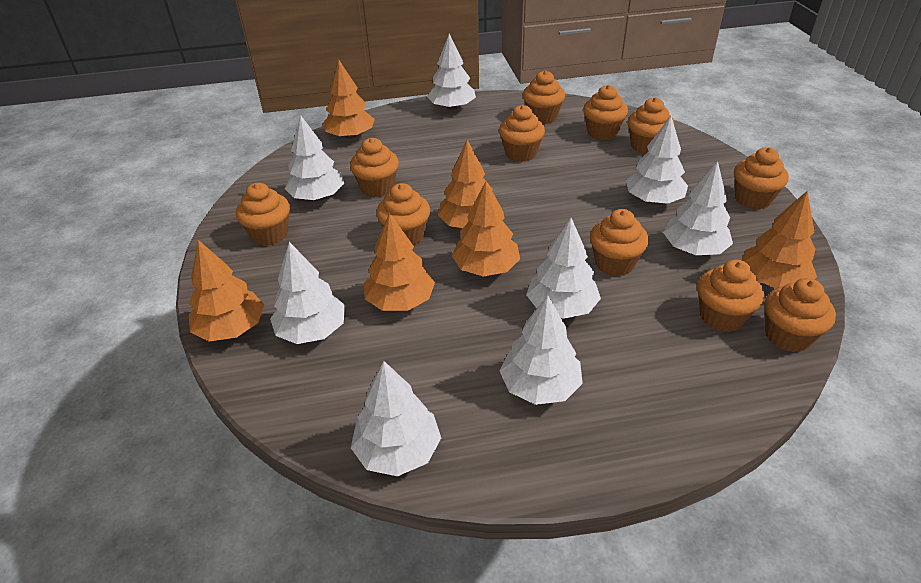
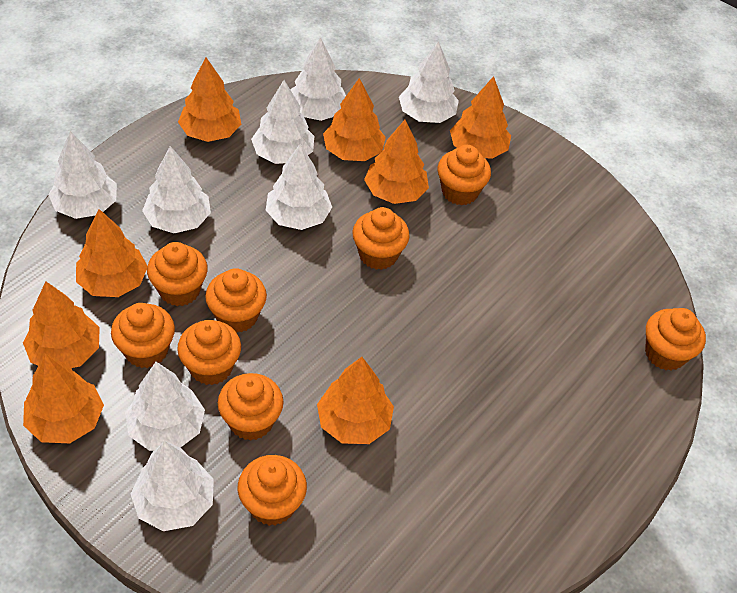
orange cupcake: 11 -> 9
orange tree: 6 -> 8

